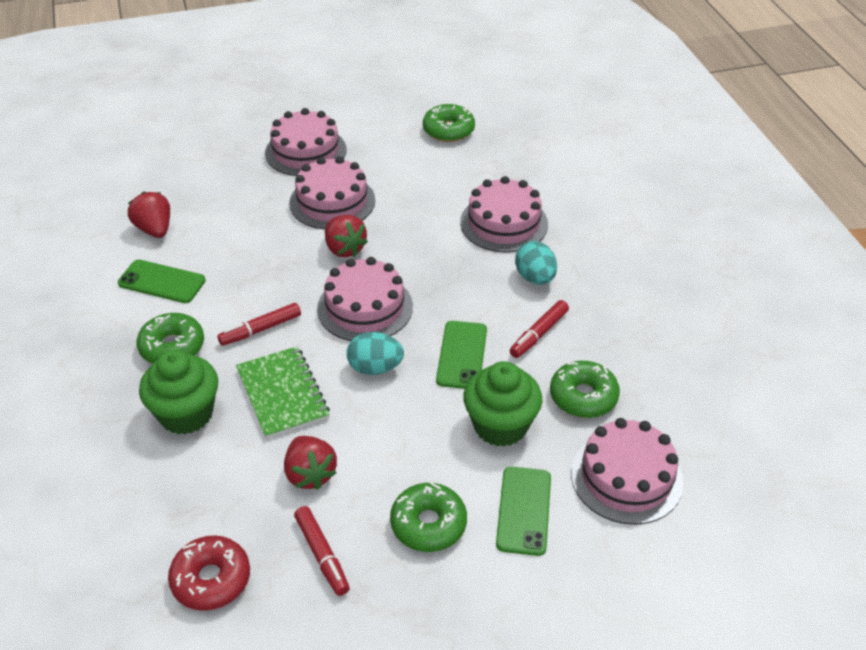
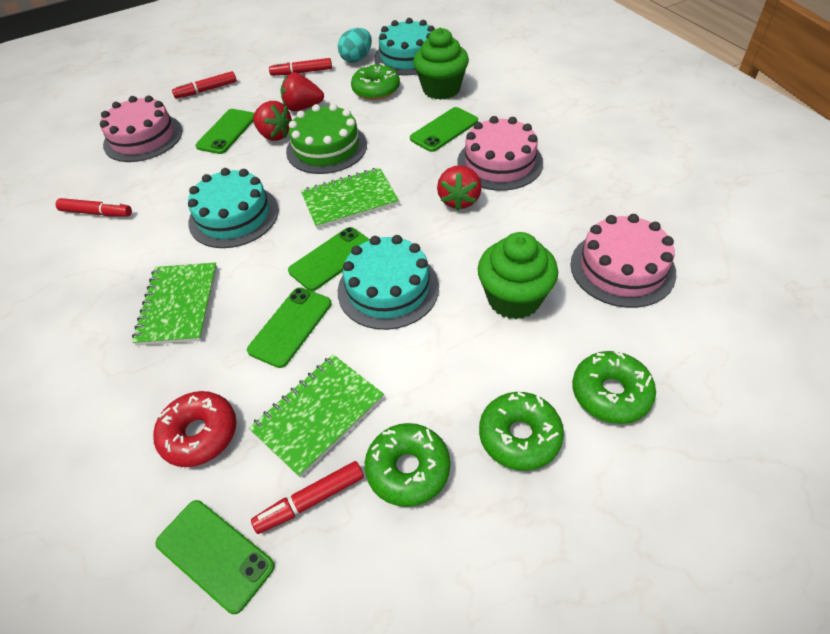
green cake: 0 -> 1
green notebook: 1 -> 3
green phone: 3 -> 5
pink cake: 5 -> 3
red marker: 3 -> 4
turquoise cake: 0 -> 3
turquoise egg: 2 -> 1

